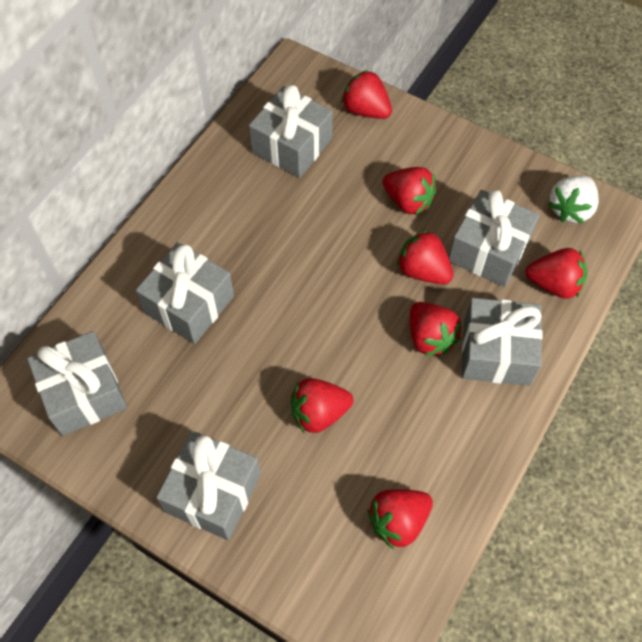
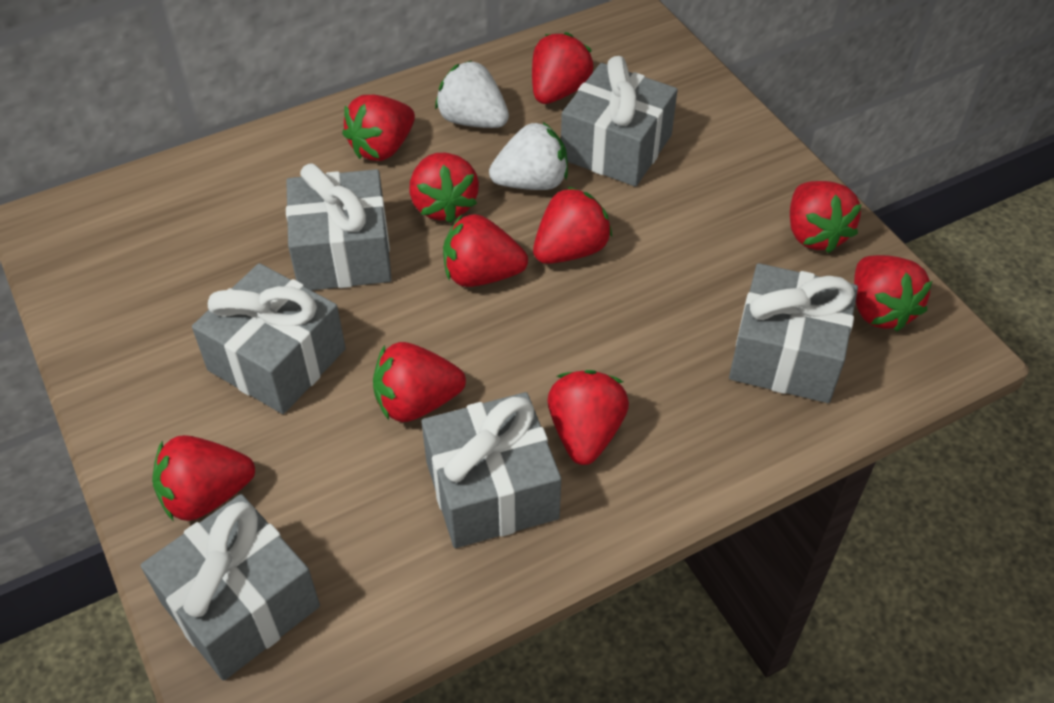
red strawberry: 7 -> 10
white strawberry: 1 -> 2

